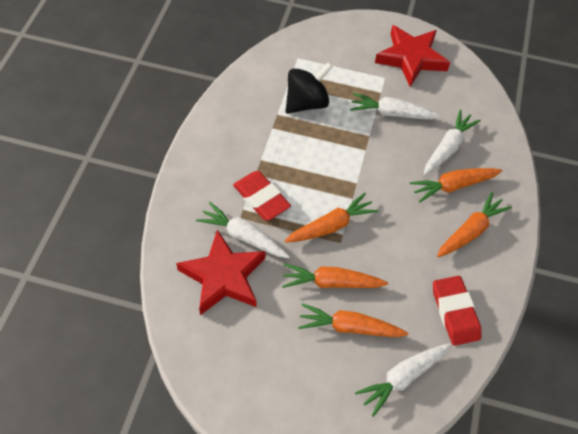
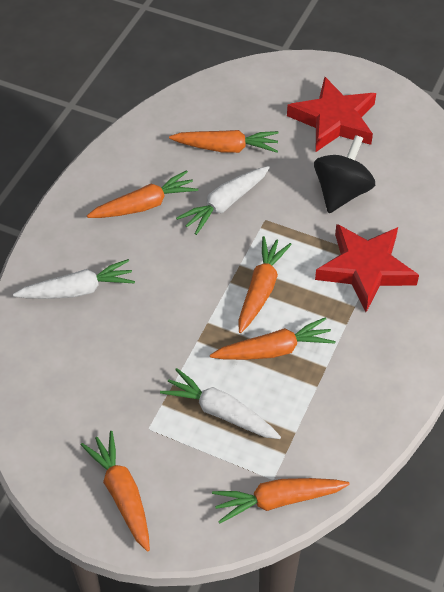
orange carrot: 5 -> 6
red eraser: 2 -> 0
white carrot: 4 -> 3

